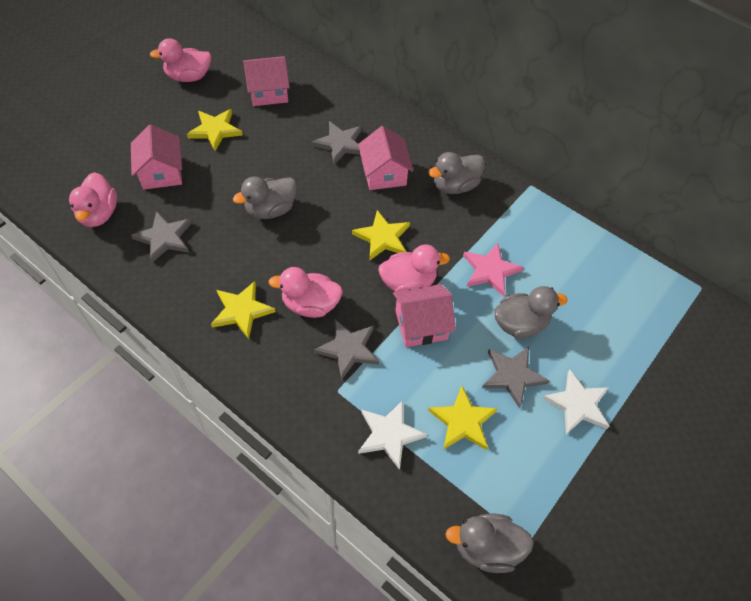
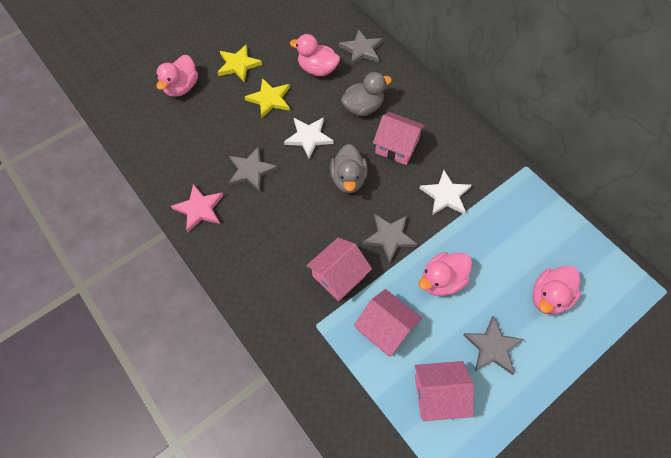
grey duck: 4 -> 2
yellow star: 4 -> 2

